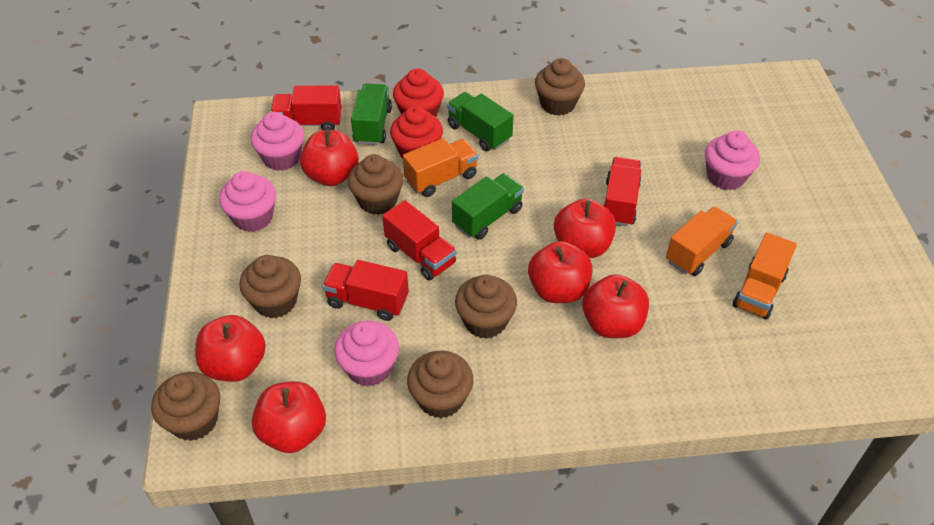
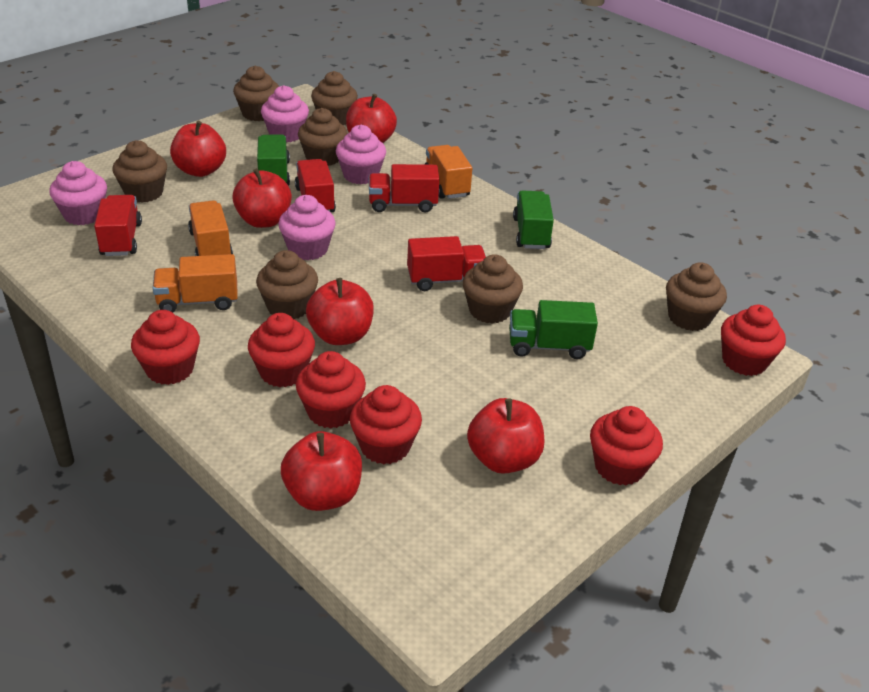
brown cupcake: 6 -> 7
red cupcake: 2 -> 6

